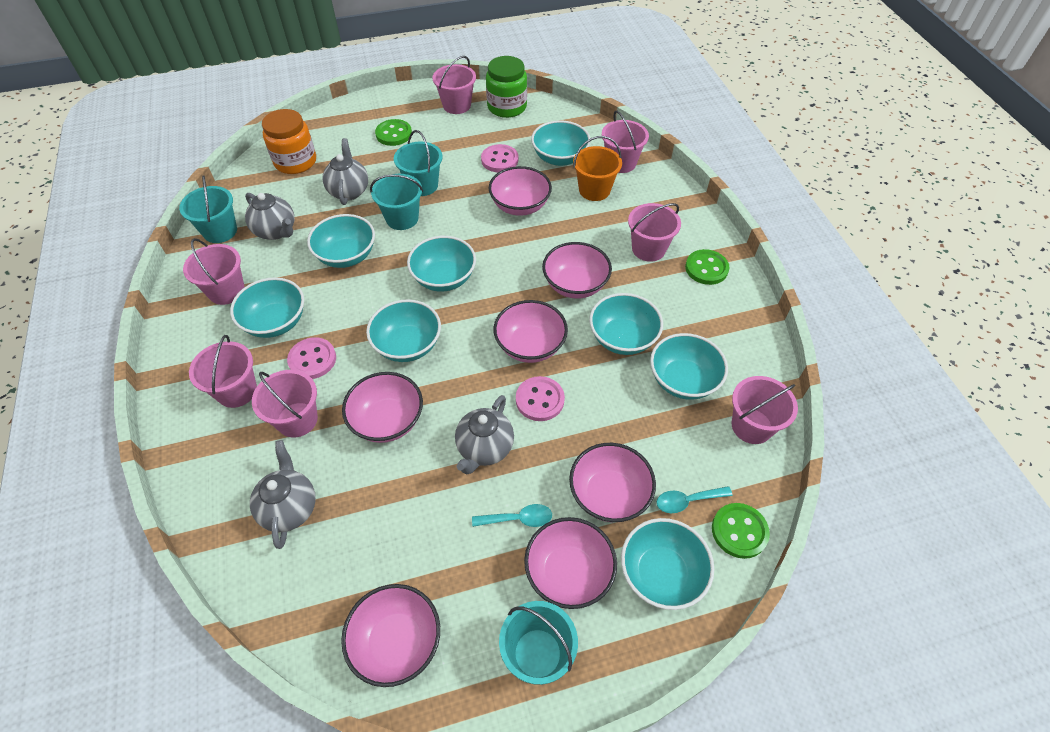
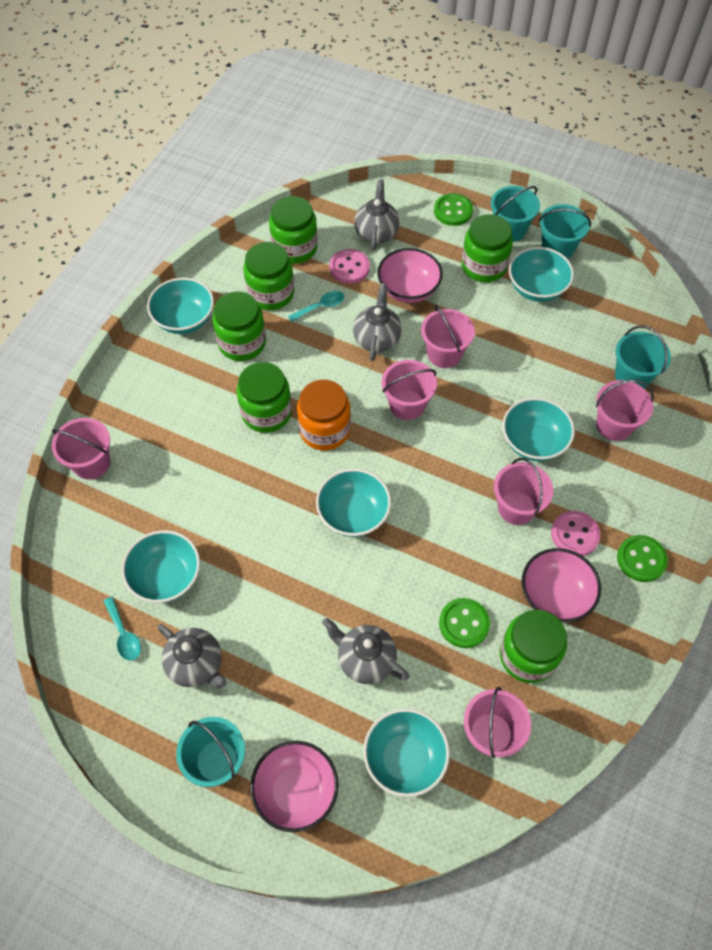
green jar: 1 -> 6
orange bucket: 1 -> 0
pink bowl: 7 -> 3
pink bucket: 7 -> 6
pink button: 3 -> 2
turquoise bowl: 8 -> 6

